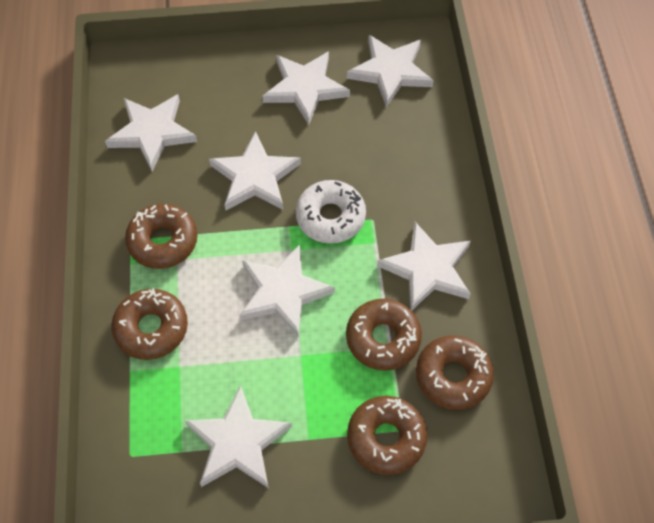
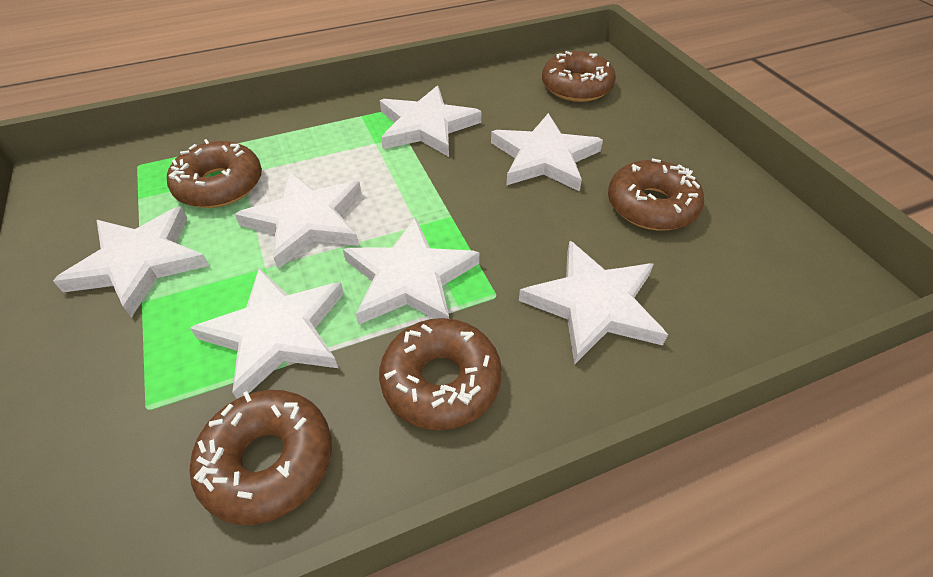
white donut: 1 -> 0

